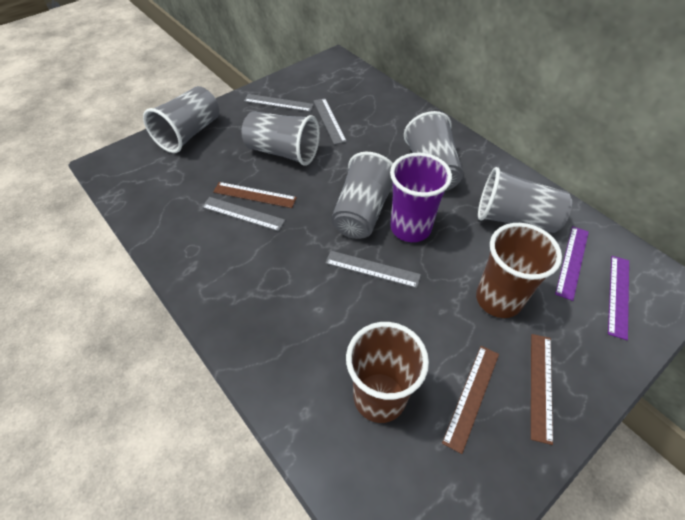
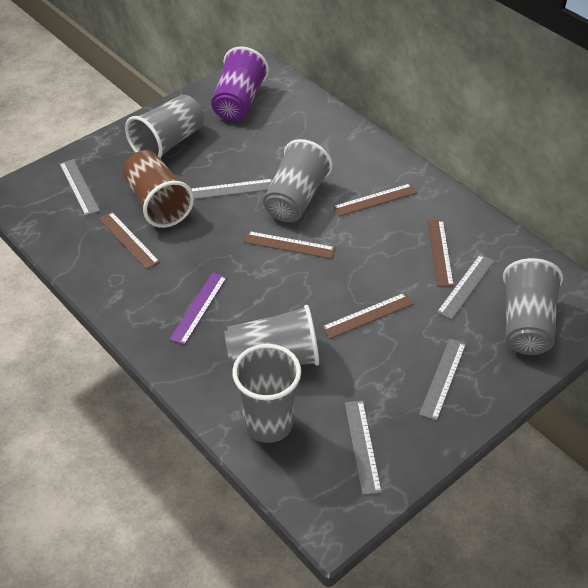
brown cup: 2 -> 1
brown ruler: 3 -> 5
grey ruler: 4 -> 5
purple ruler: 2 -> 1

